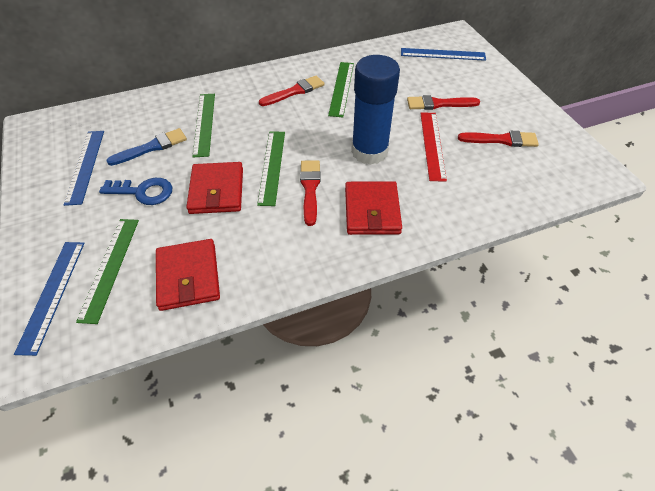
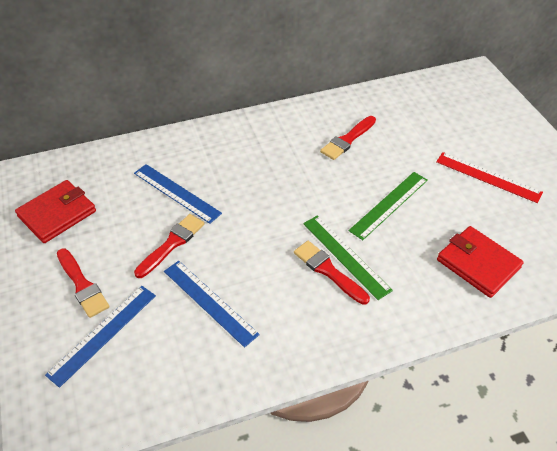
blue brush: 1 -> 0
blue glue stick: 1 -> 0
blue key: 1 -> 0
green ruler: 4 -> 2
red wallet: 3 -> 2

